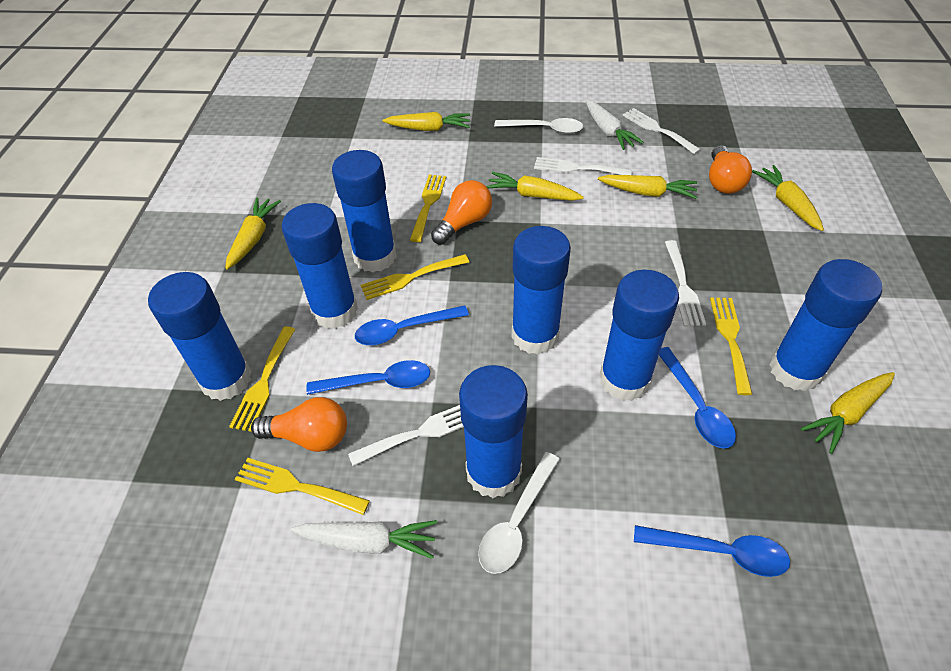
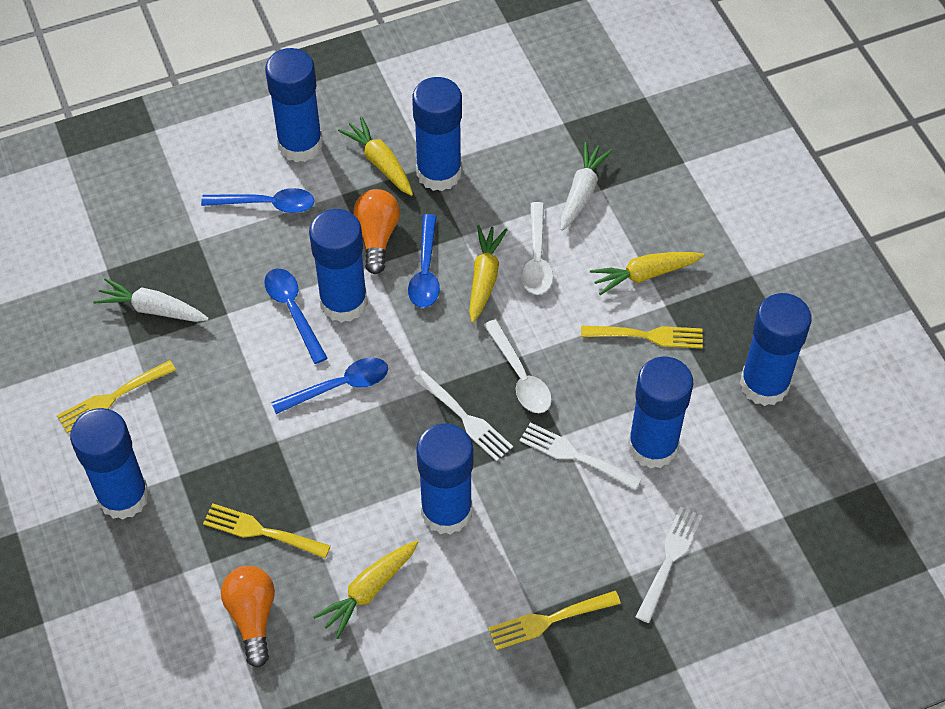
orange light bulb: 3 -> 2
white fork: 4 -> 3
yellow carrot: 6 -> 4
yellow fork: 5 -> 4

